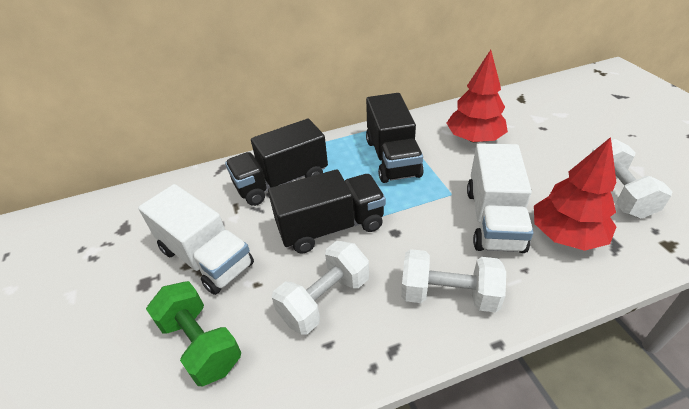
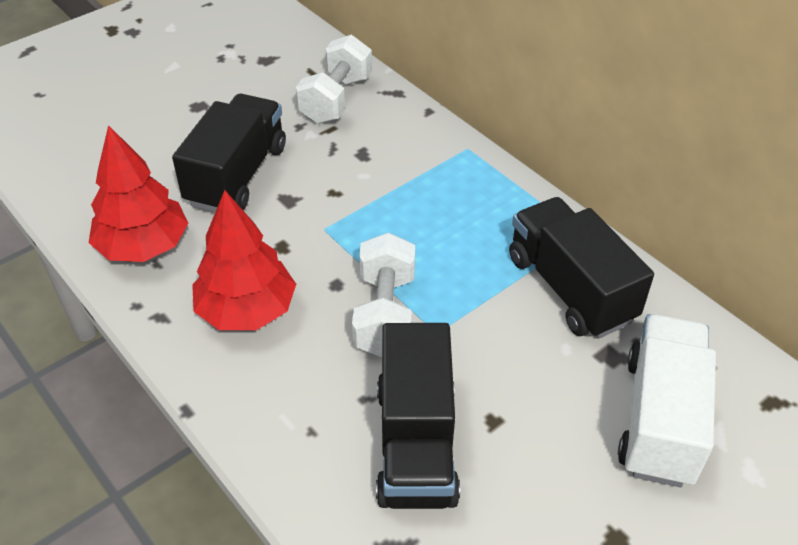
green dumbbell: 1 -> 0
white dumbbell: 3 -> 2
white truck: 2 -> 1

